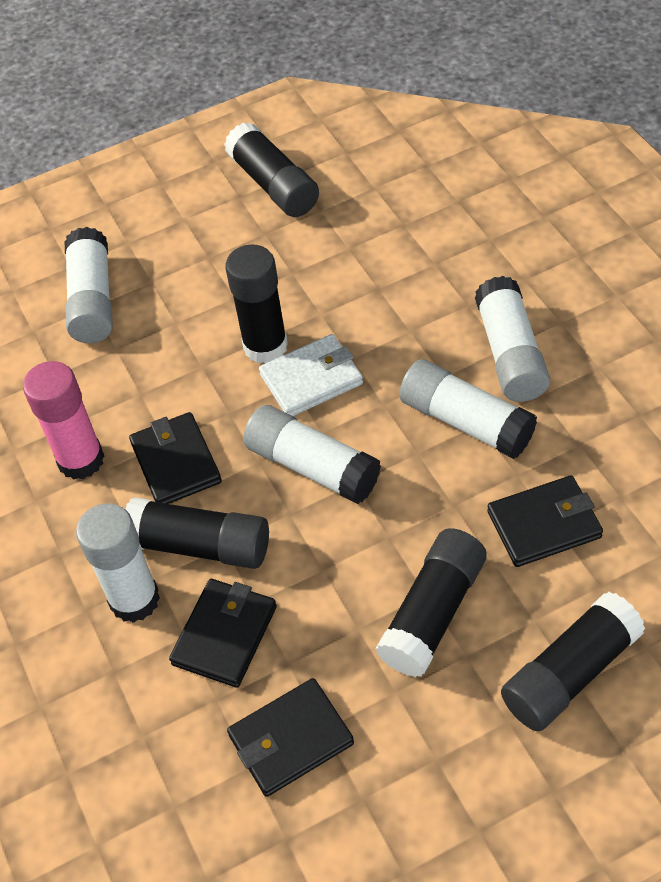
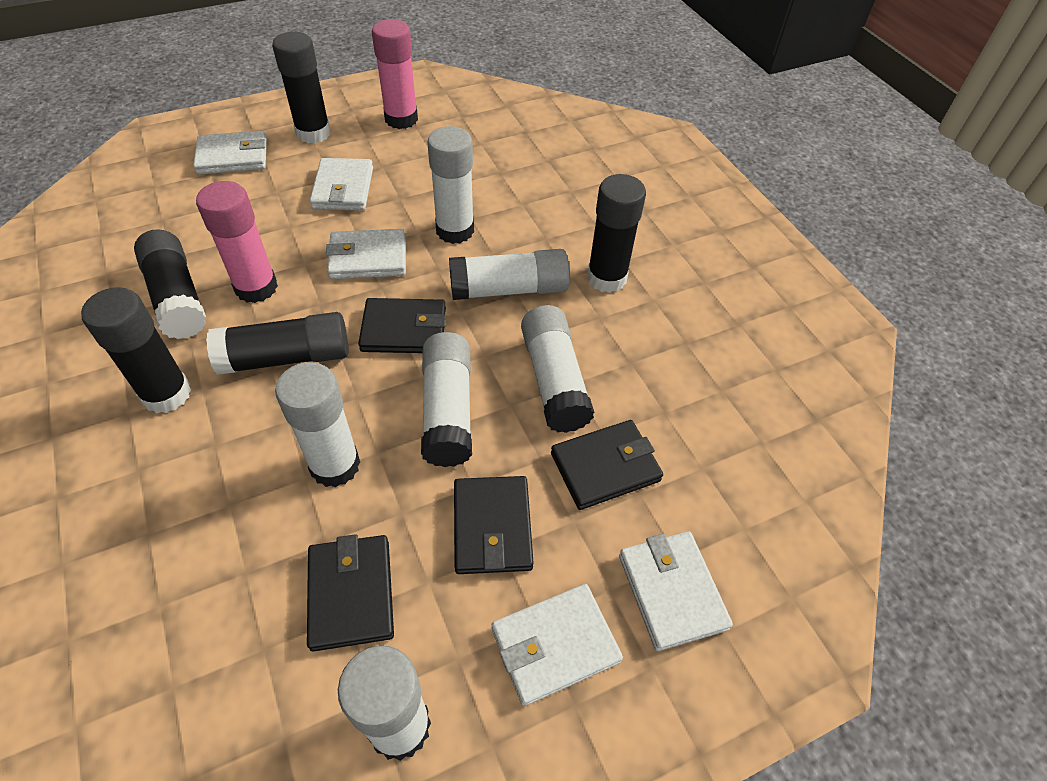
pink glue stick: 1 -> 2
white glue stick: 5 -> 6
white wallet: 1 -> 5

